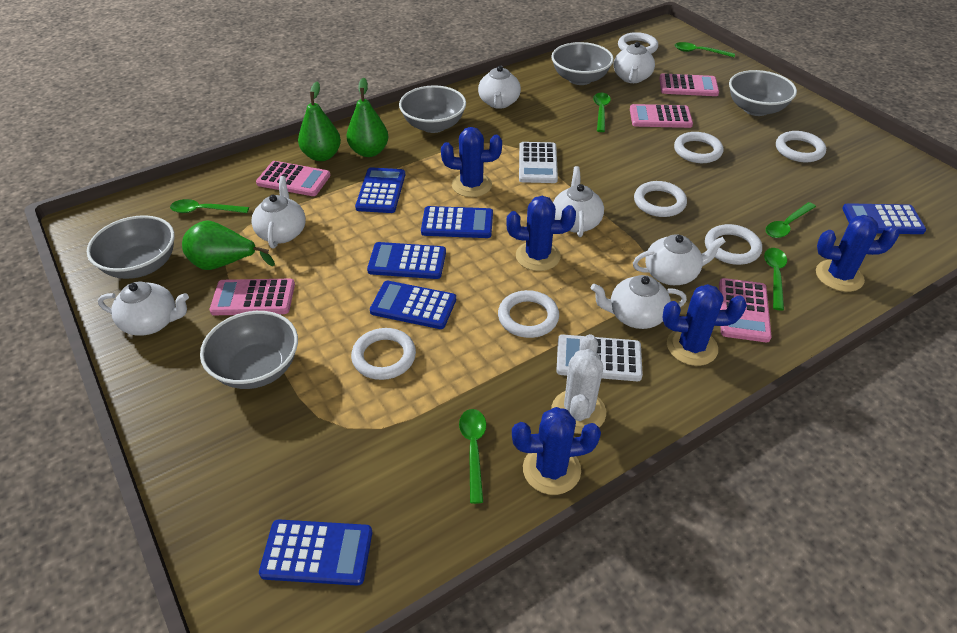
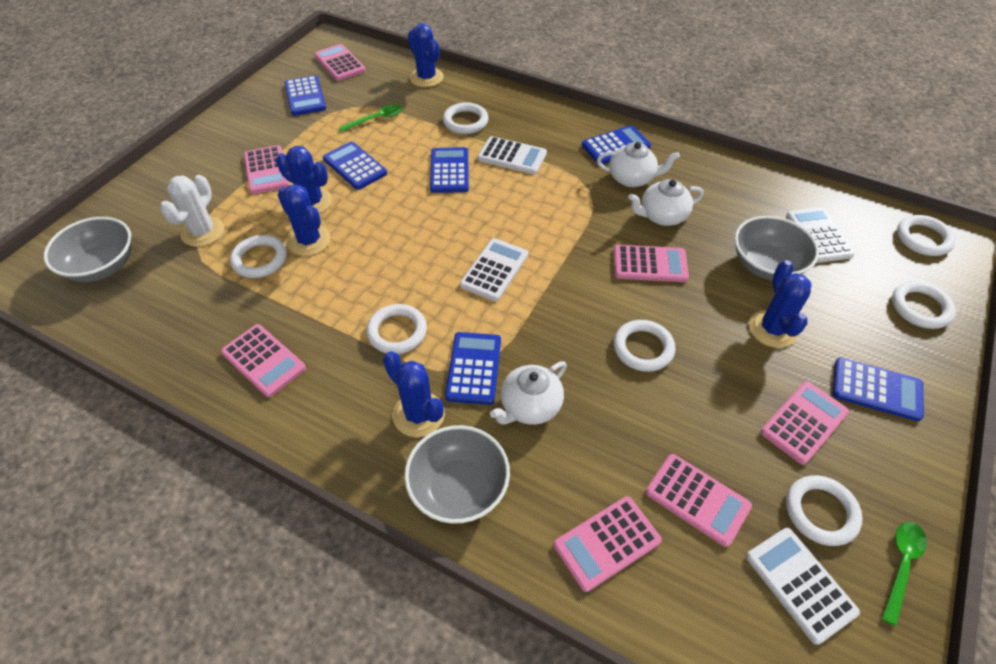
green pear: 3 -> 0
green spoon: 6 -> 2
grey bowl: 5 -> 3
pink calculator: 5 -> 7
white calculator: 2 -> 4
white teapot: 7 -> 3

